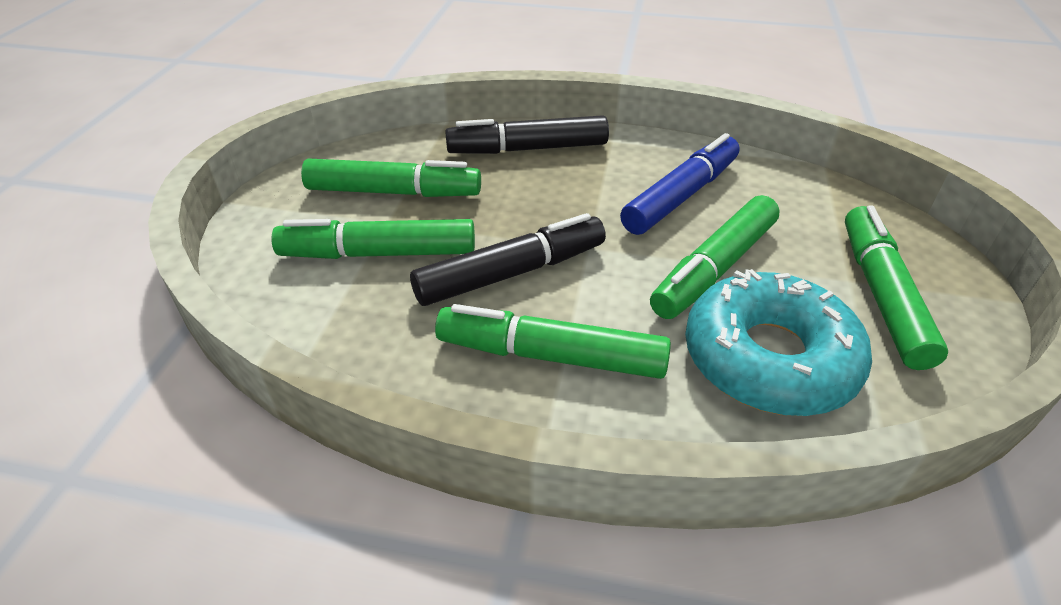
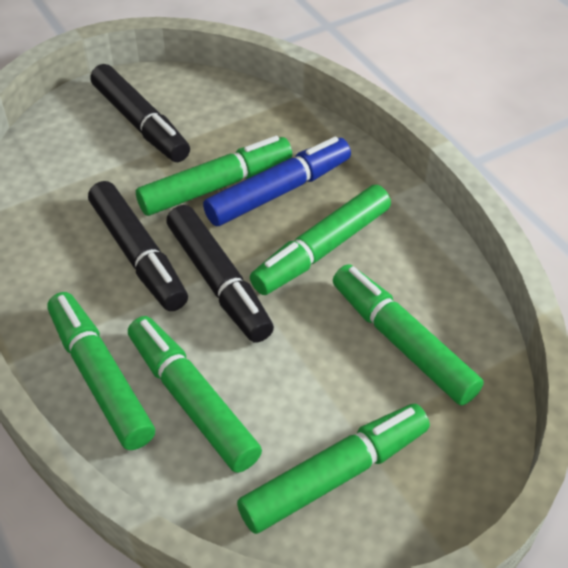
black marker: 2 -> 3
green marker: 5 -> 6
turquoise donut: 1 -> 0

